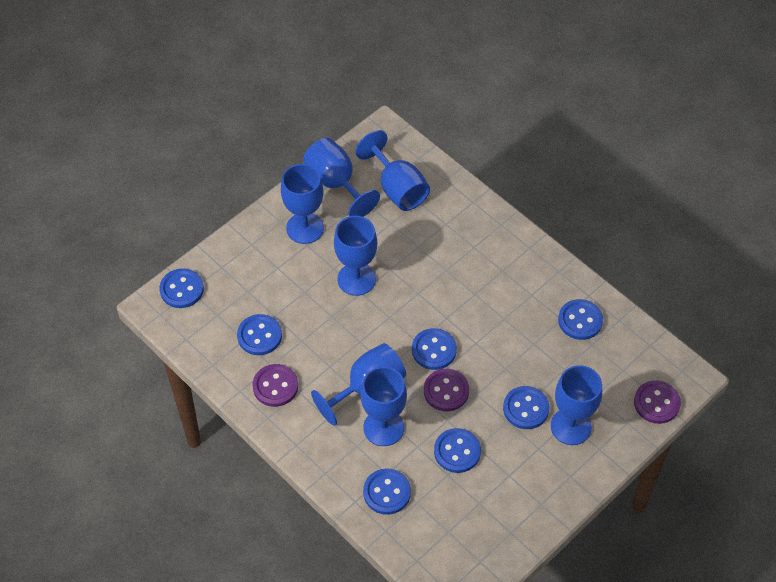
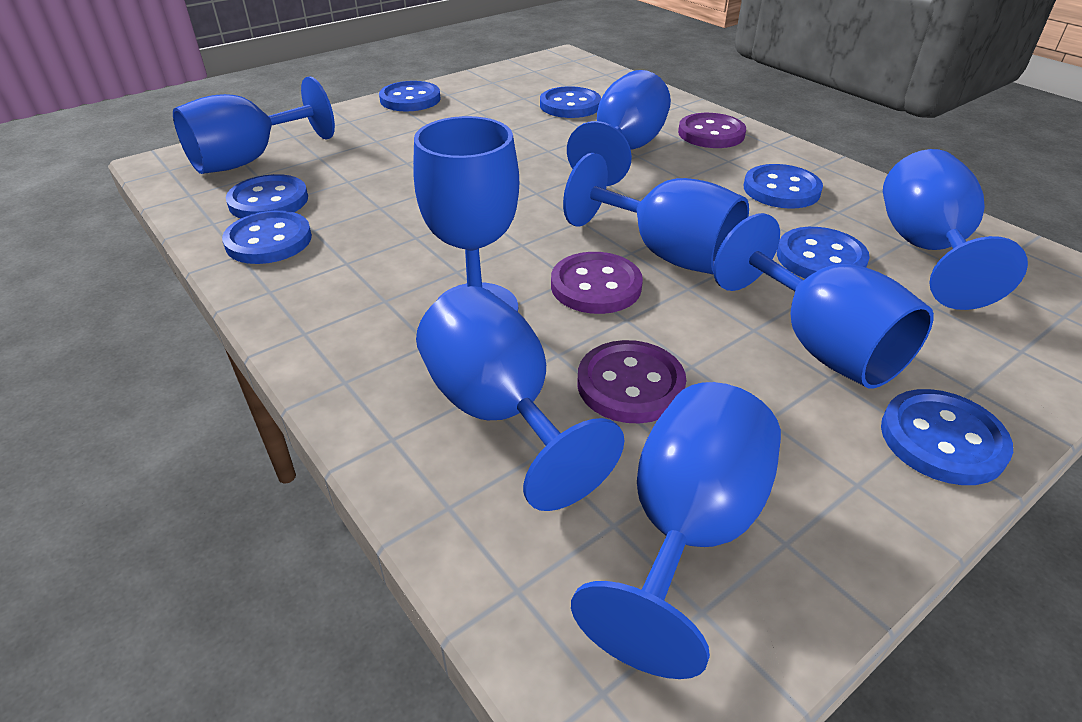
blue goblet: 7 -> 8

